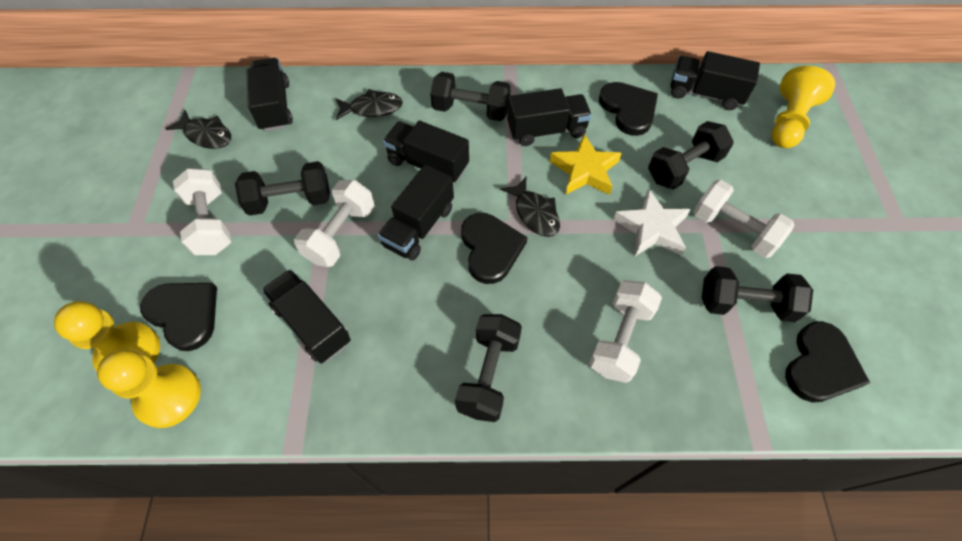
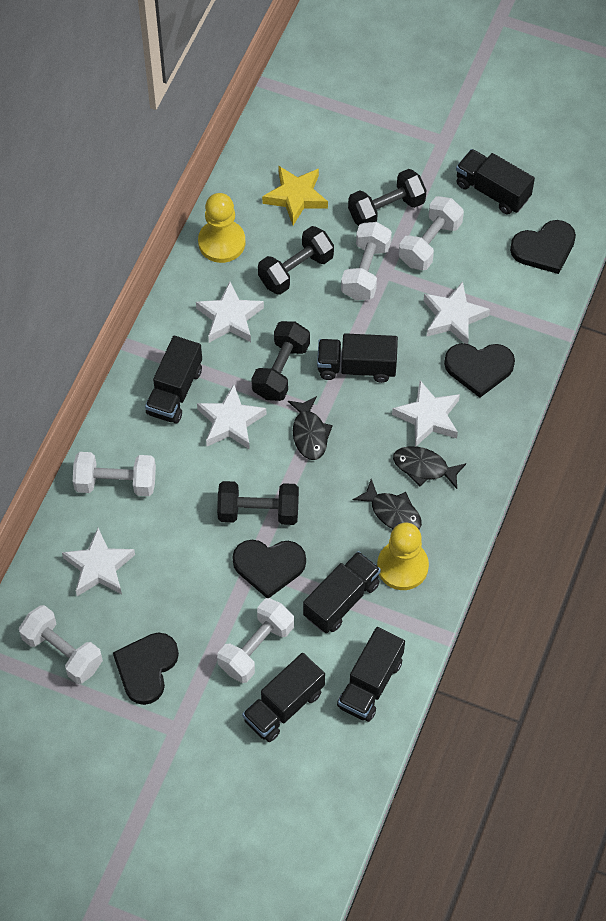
black dumbbell: 5 -> 4
white dumbbell: 4 -> 5
white star: 1 -> 5
yellow pawn: 3 -> 2

